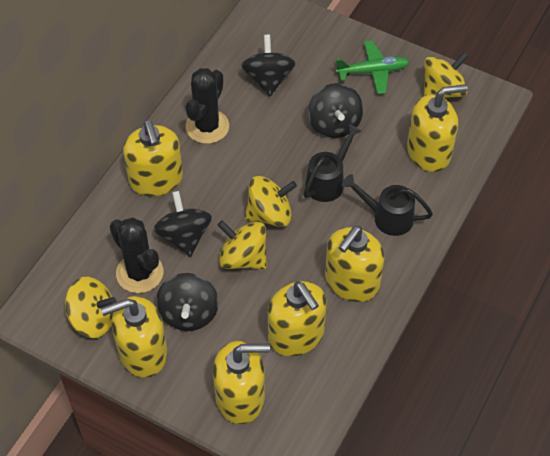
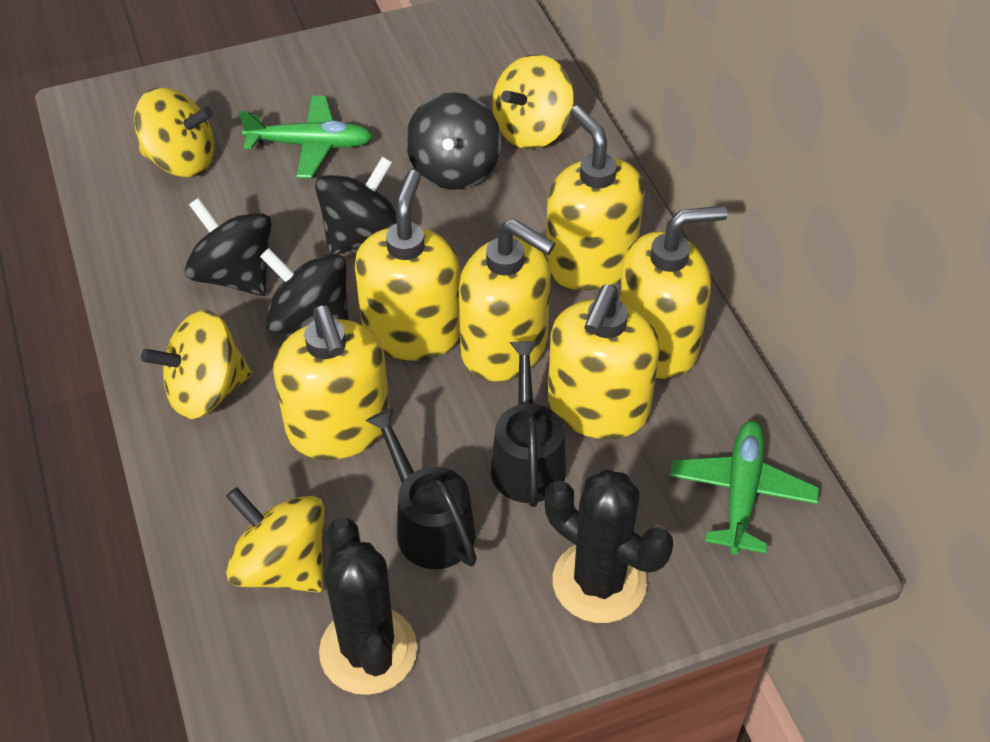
green plane: 1 -> 2

